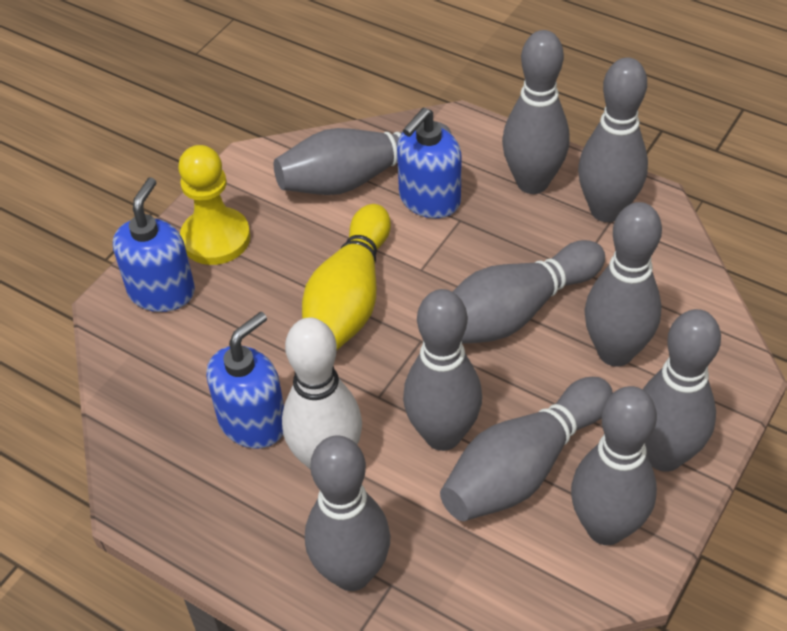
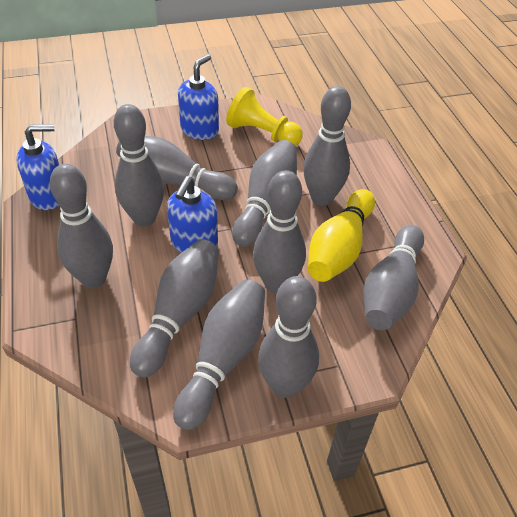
white bowling pin: 1 -> 0

